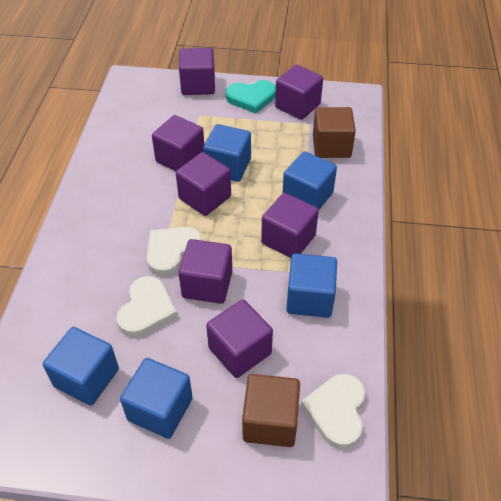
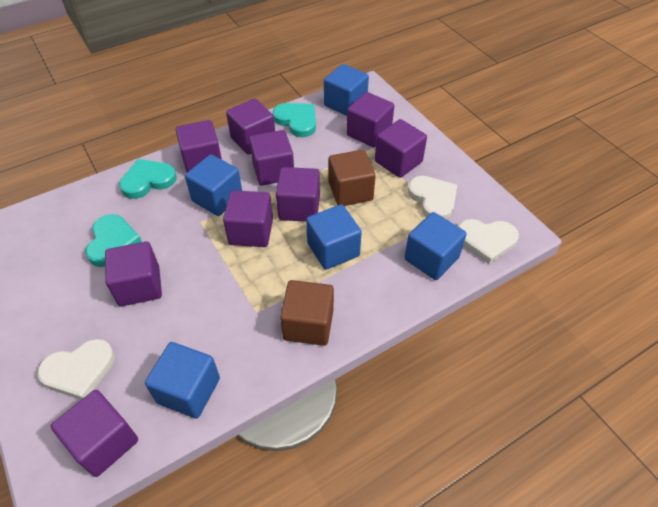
purple cube: 7 -> 9
turquoise heart: 1 -> 3

